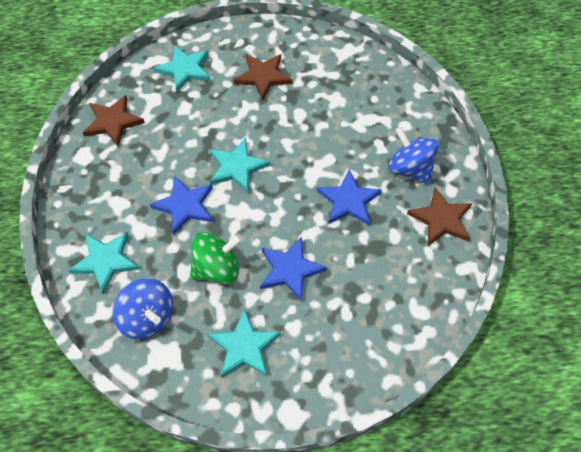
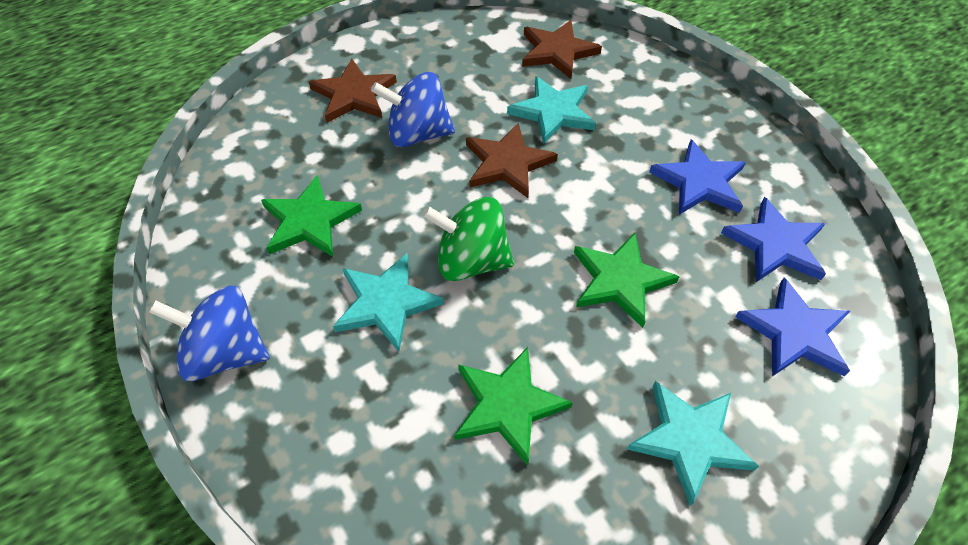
green star: 0 -> 3
turquoise star: 4 -> 3

